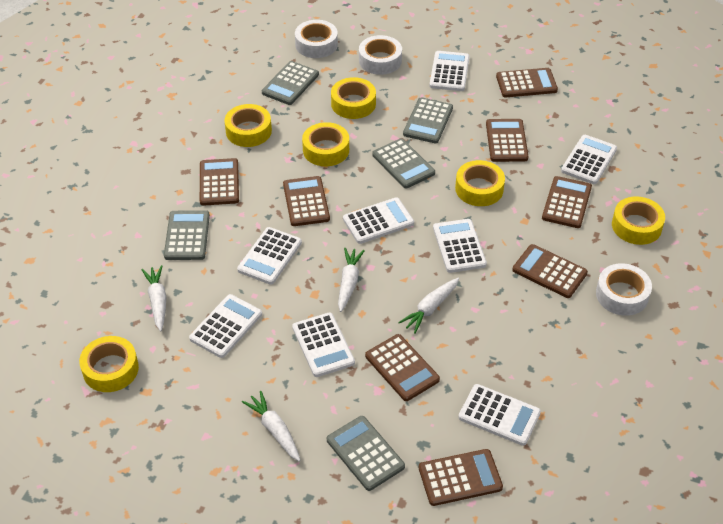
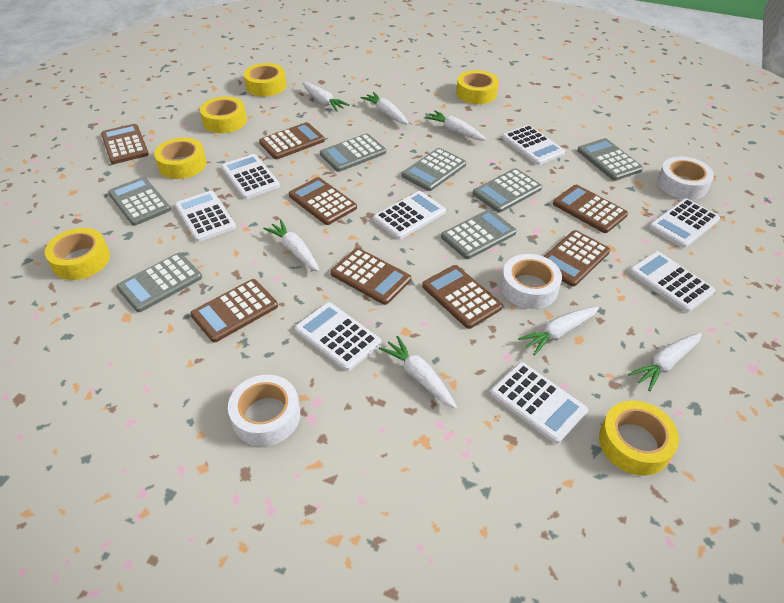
grey calculator: 5 -> 7
white carrot: 4 -> 7

